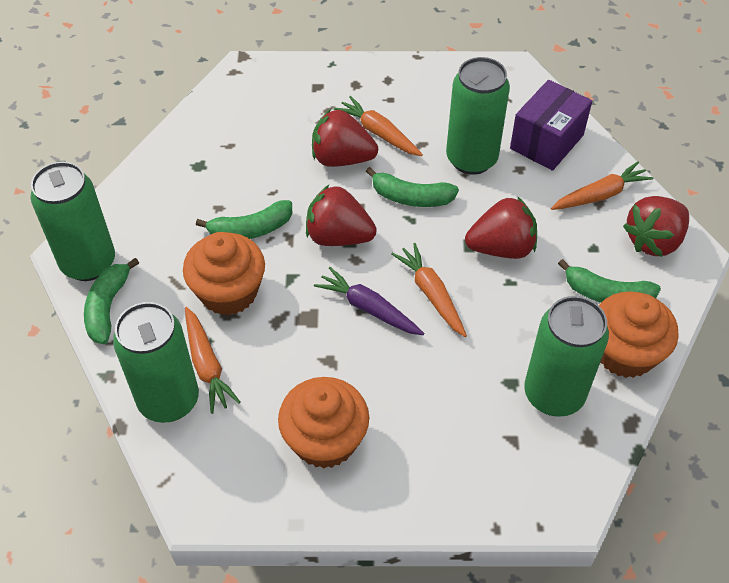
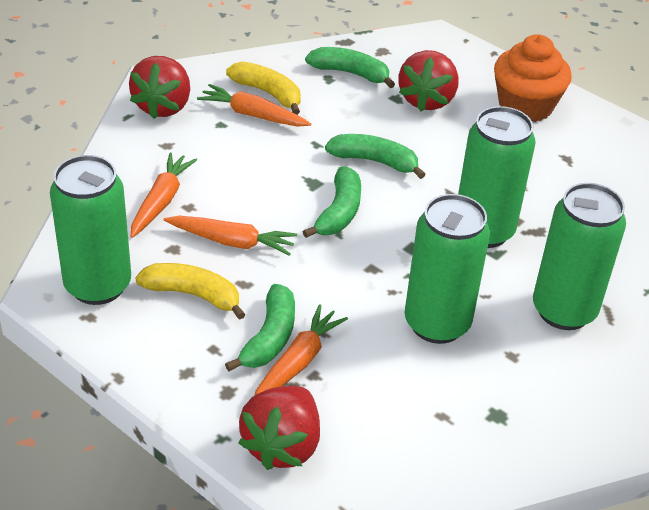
orange cupcake: 3 -> 1
purple box: 1 -> 0
purple carrot: 1 -> 0
red strawberry: 4 -> 3
yellow banana: 0 -> 2

